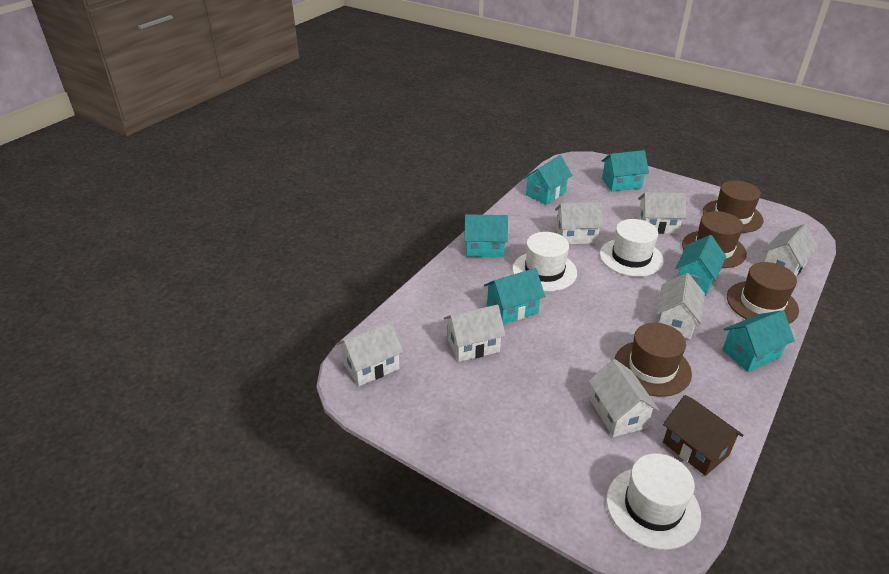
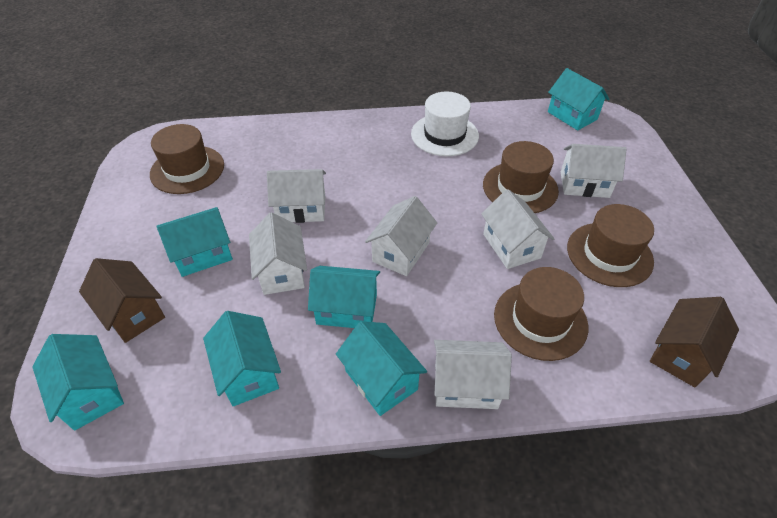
brown house: 1 -> 2
white hat: 3 -> 1
white house: 7 -> 6

